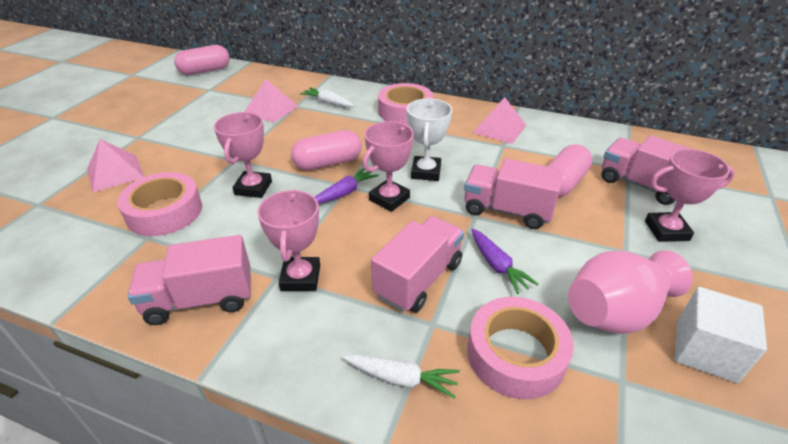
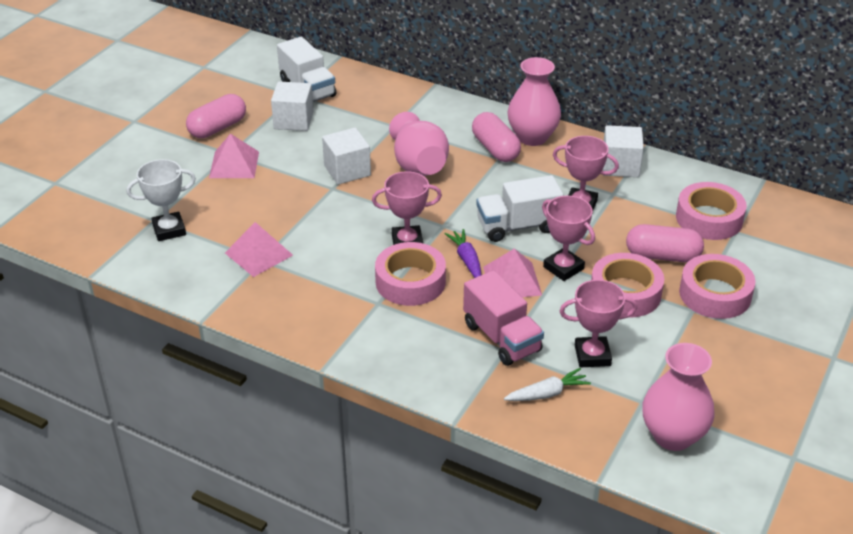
pink tape: 3 -> 4
pink truck: 4 -> 1
pink vase: 1 -> 3
purple carrot: 2 -> 1
white carrot: 2 -> 1
white cube: 1 -> 3
white truck: 0 -> 2

